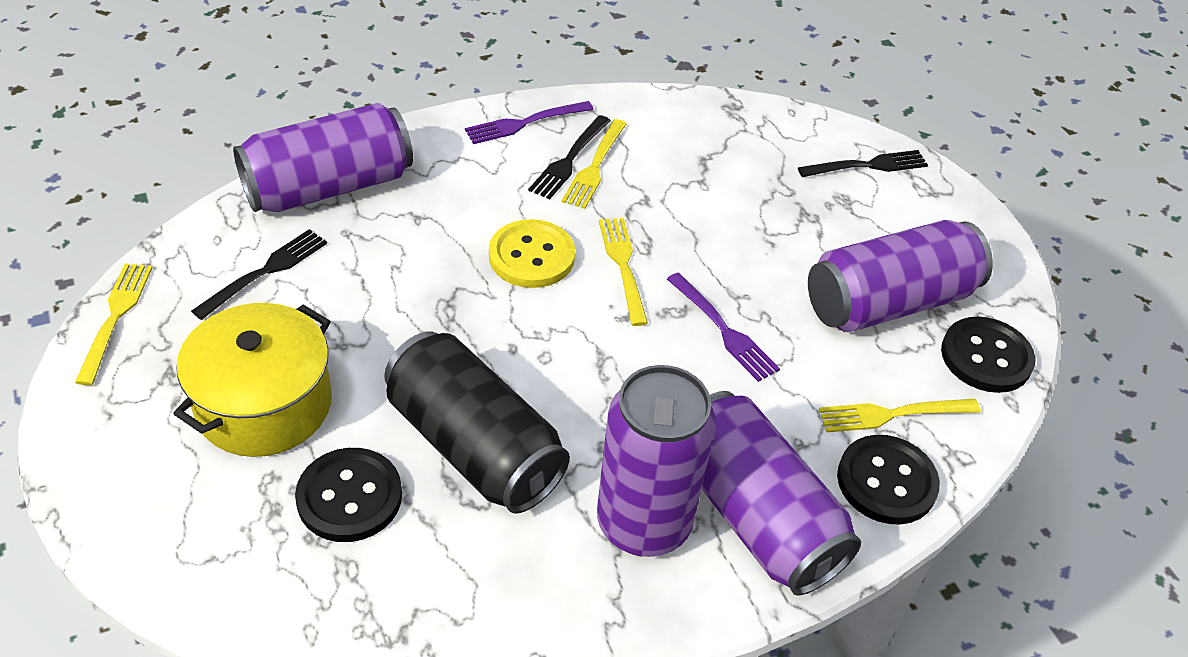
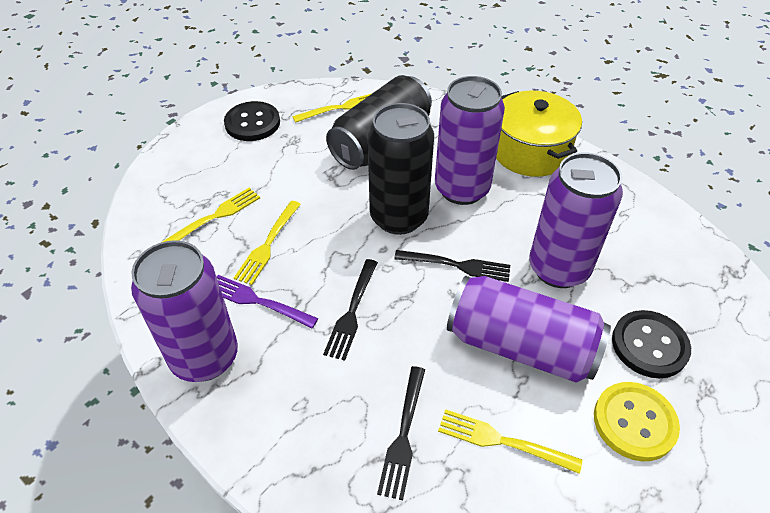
black button: 3 -> 2
black can: 1 -> 2
purple fork: 2 -> 1

